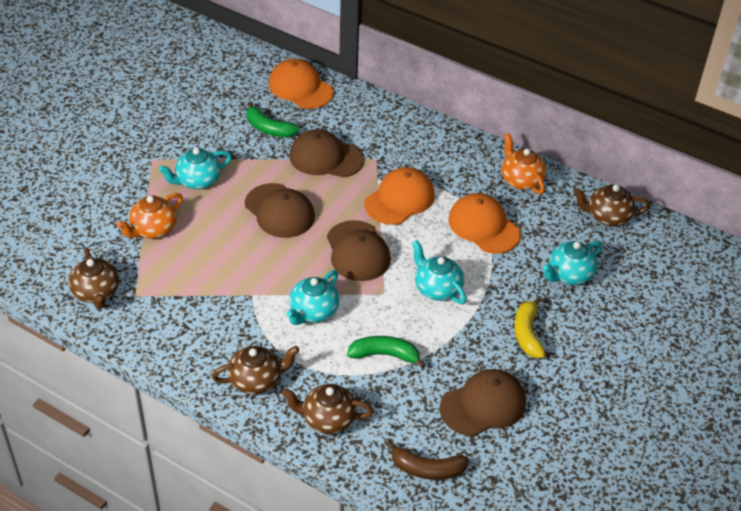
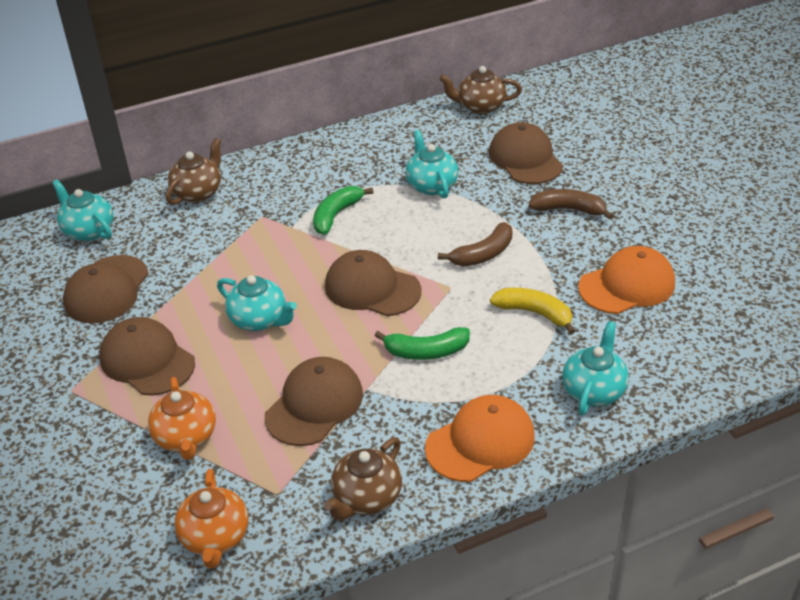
brown banana: 1 -> 2
brown cap: 4 -> 5
brown teapot: 4 -> 3
orange cap: 3 -> 2

